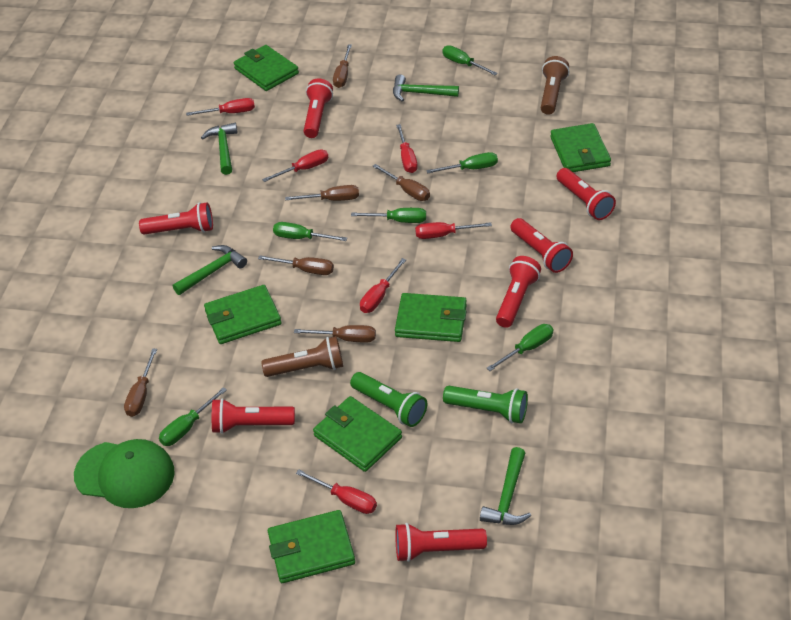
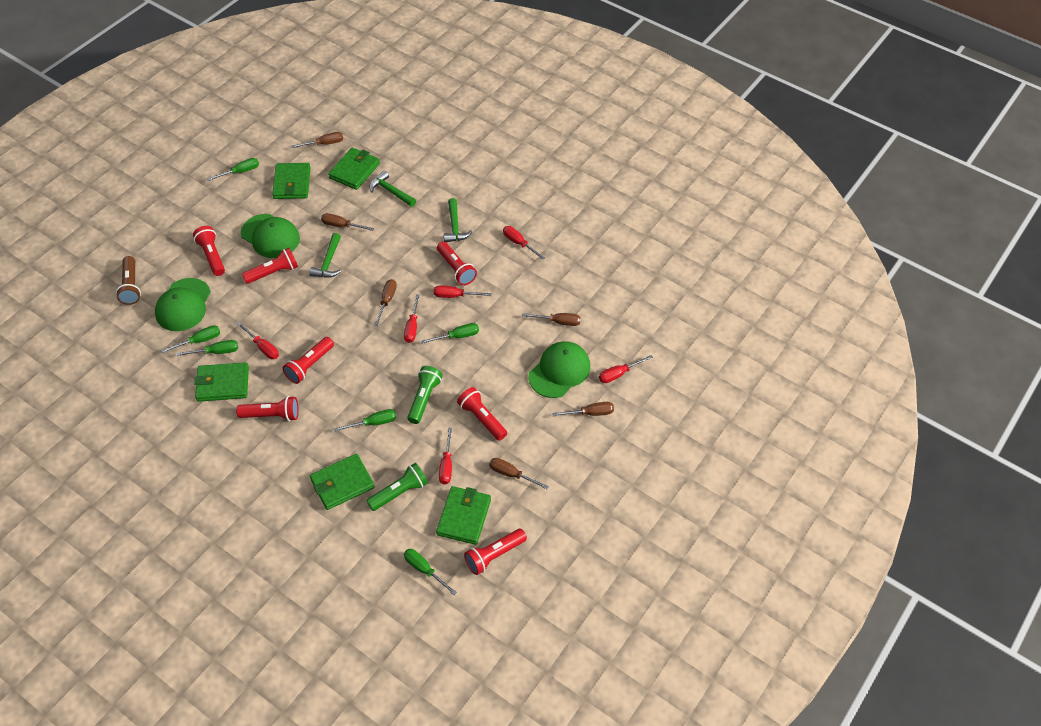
brown flashlight: 2 -> 1
green cap: 1 -> 3
green hammer: 4 -> 3
green wallet: 6 -> 5

